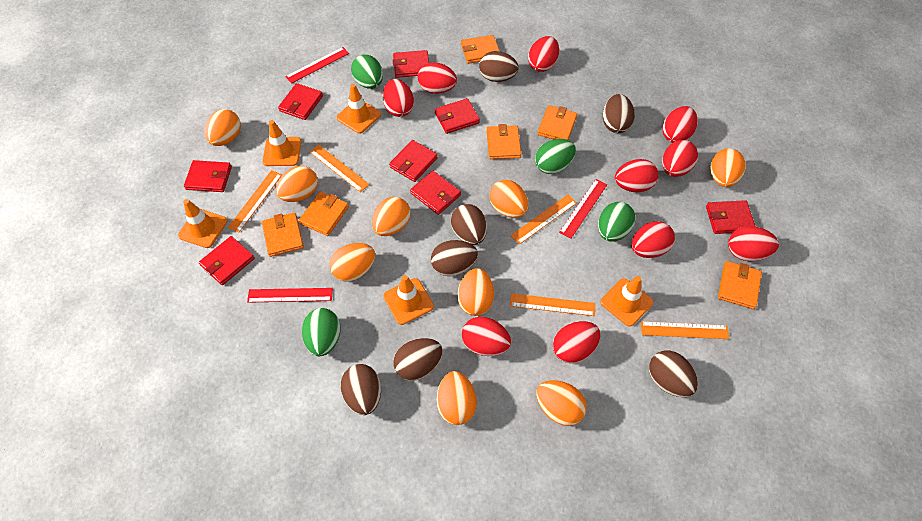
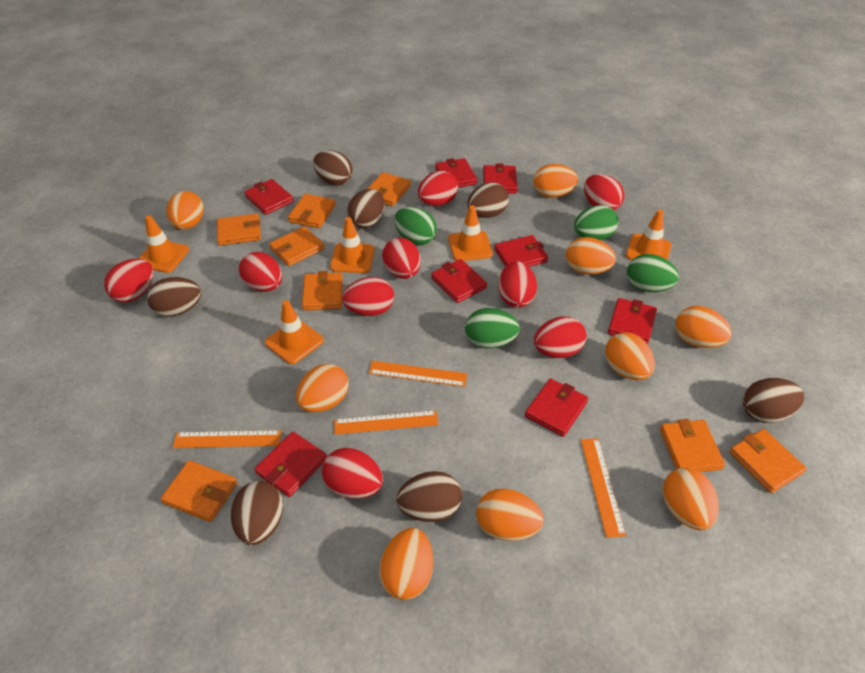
orange ruler: 5 -> 4
orange wallet: 6 -> 8
red egg: 10 -> 9
red ruler: 3 -> 0

